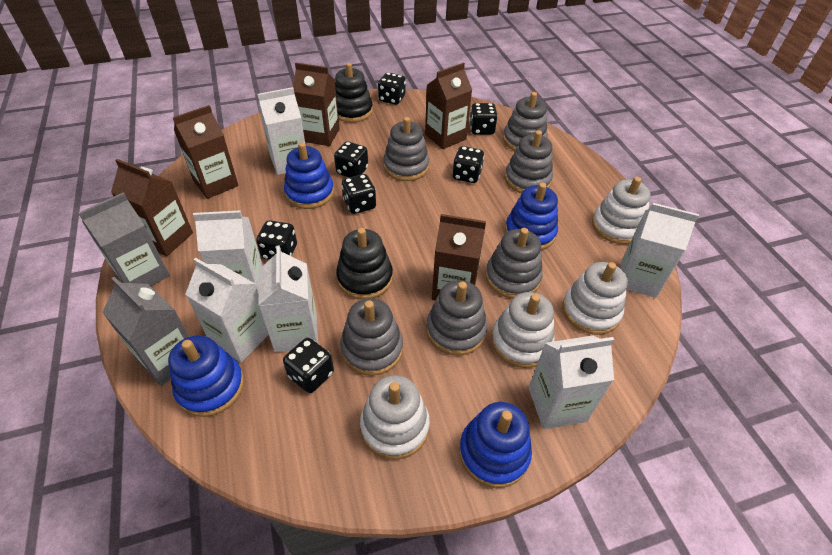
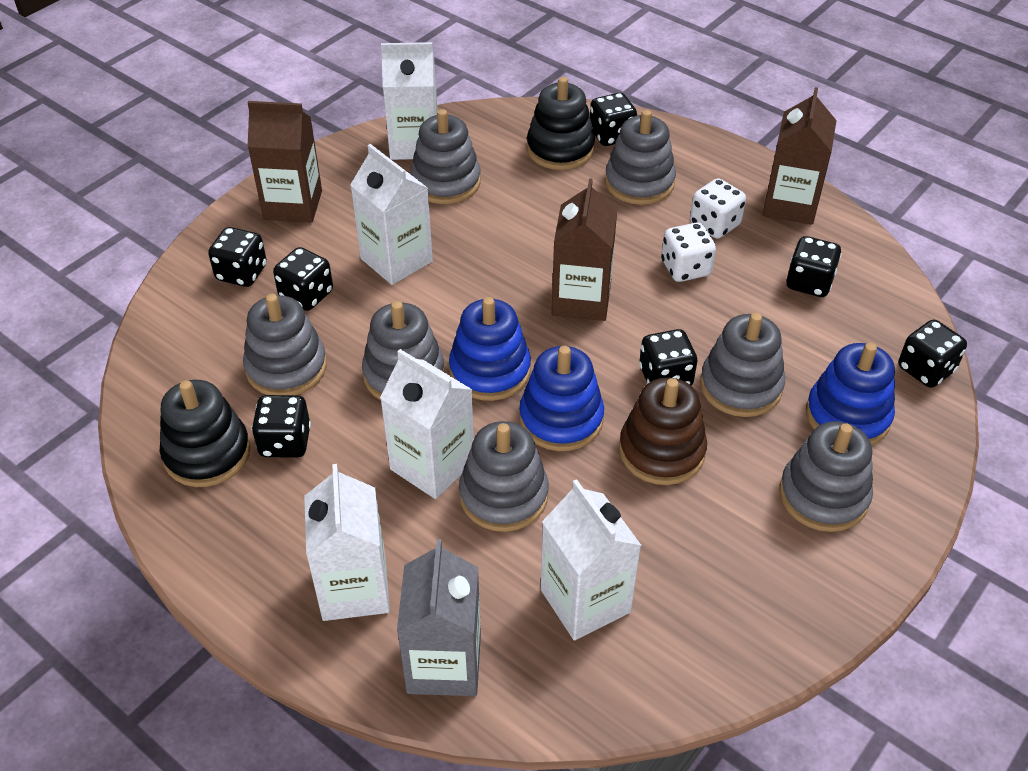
blue stacking toy: 4 -> 3
brown carton: 5 -> 3
brown stacking toy: 0 -> 1
grey carton: 2 -> 1
grey stacking toy: 6 -> 7
white carton: 6 -> 5
white dice: 0 -> 2
white stacking toy: 4 -> 0

